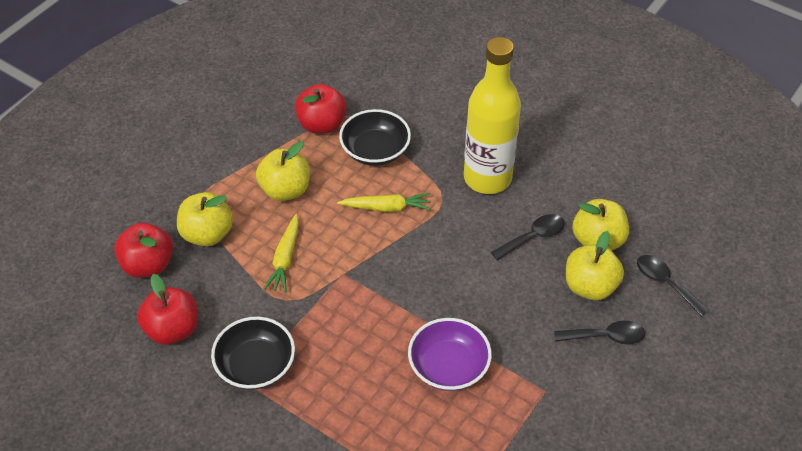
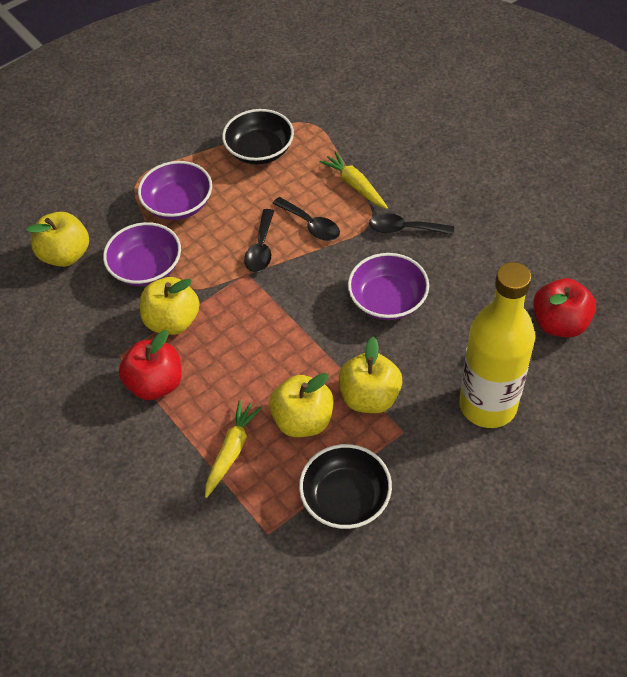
purple bowl: 1 -> 3
red apple: 3 -> 2

